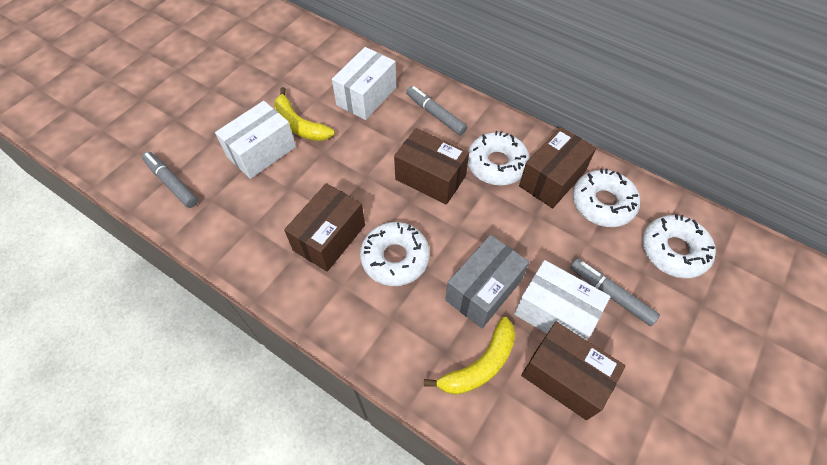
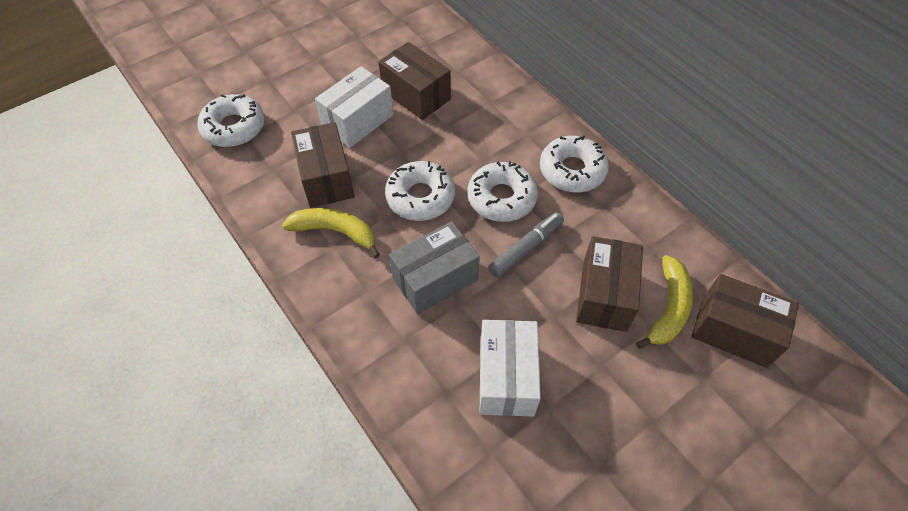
grey marker: 3 -> 1
white box: 3 -> 2

